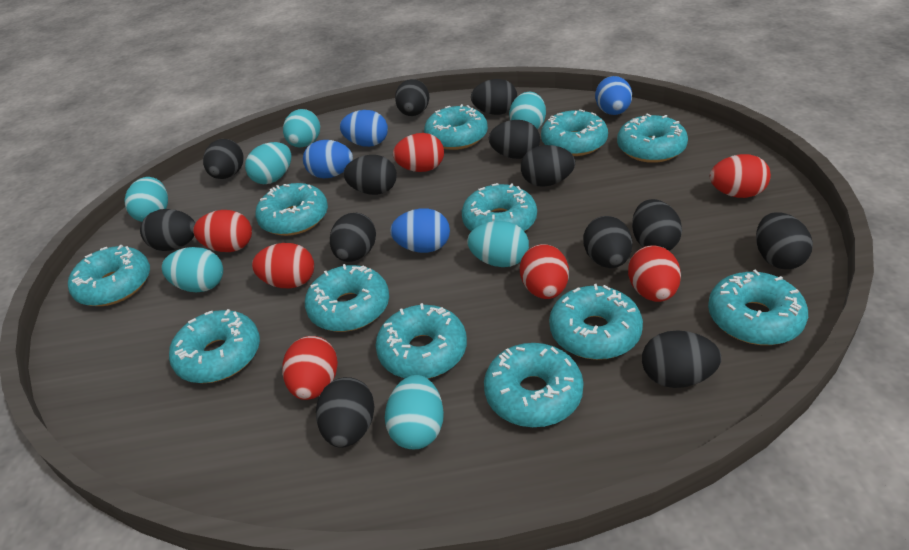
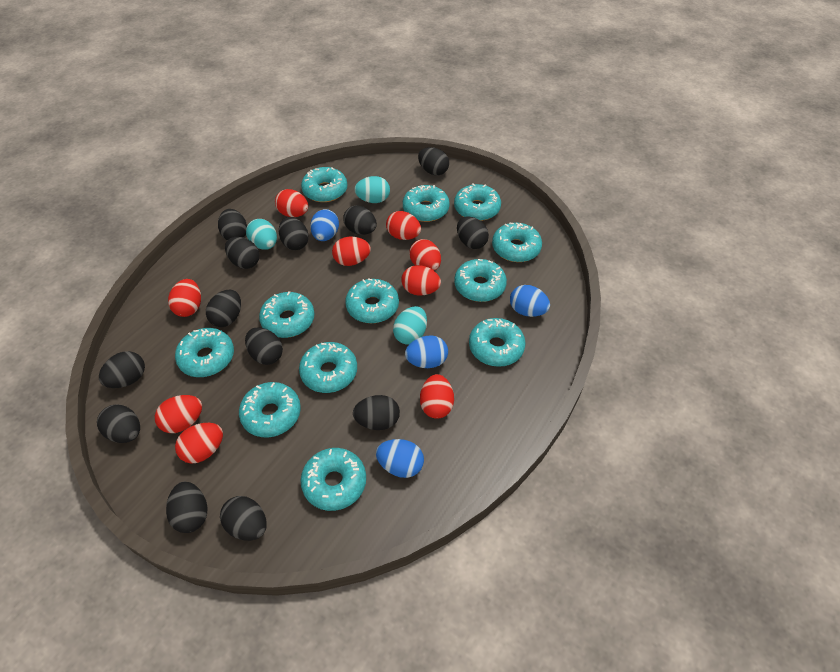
red egg: 7 -> 9
turquoise egg: 7 -> 3

